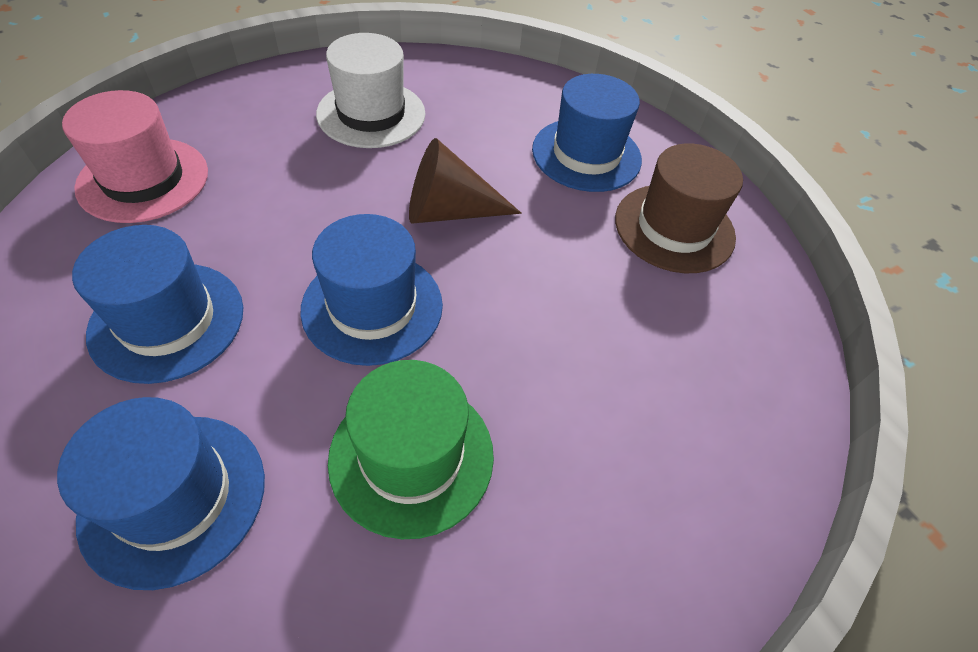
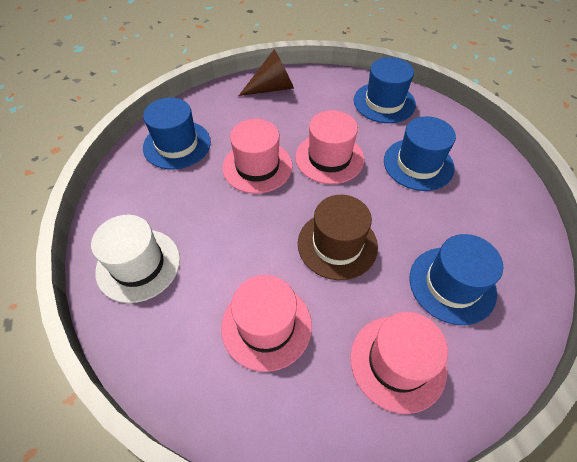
green hat: 1 -> 0
pink hat: 1 -> 4

